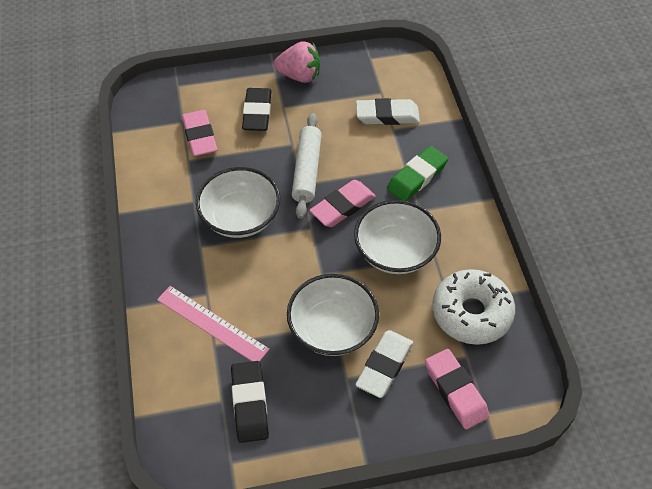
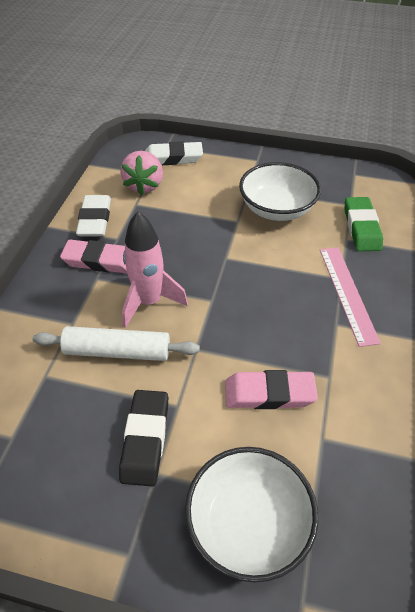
black eraser: 2 -> 1
pink eraser: 3 -> 2
pink rocket: 0 -> 1
white bowl: 3 -> 2
white donut: 1 -> 0

